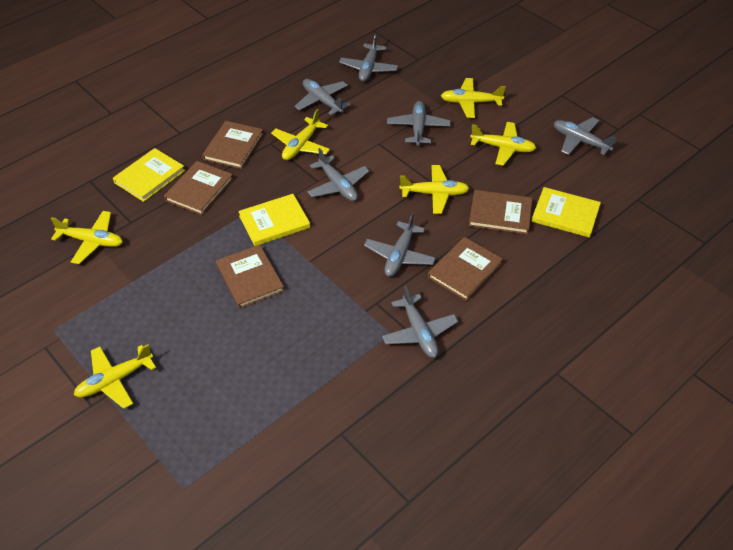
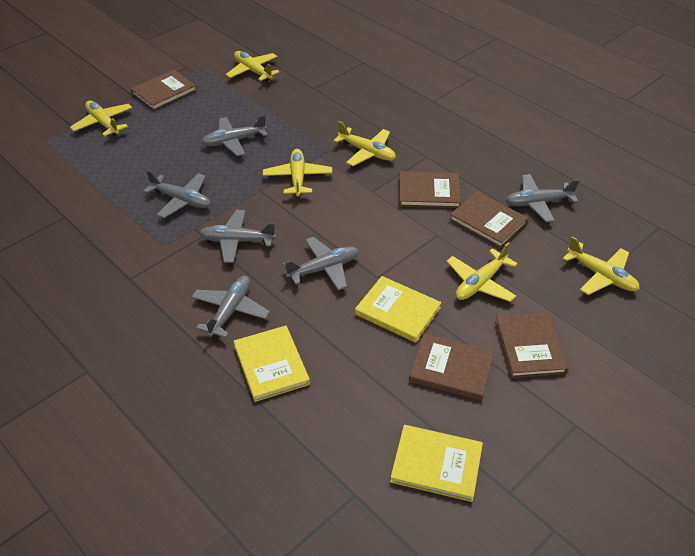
grey plane: 7 -> 6

